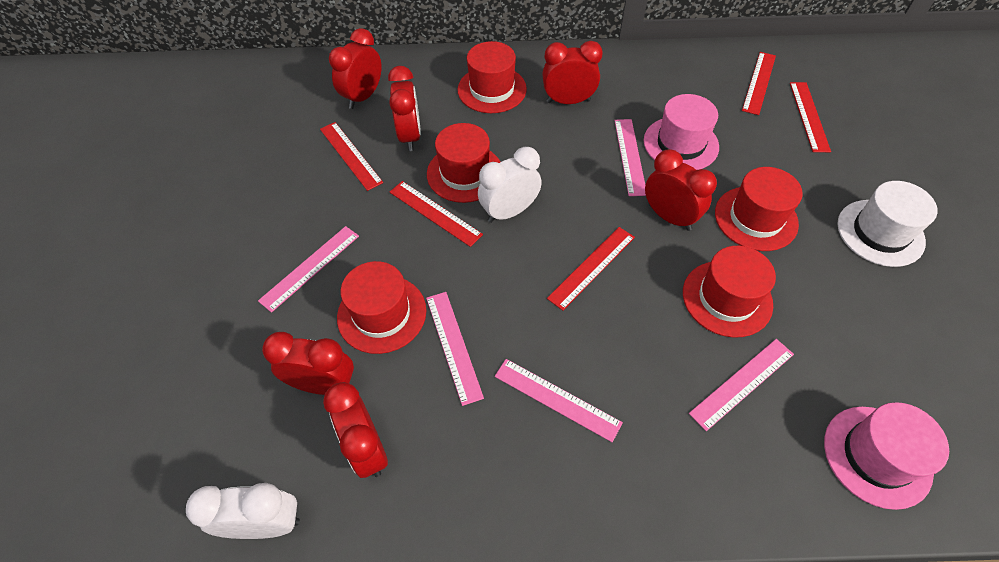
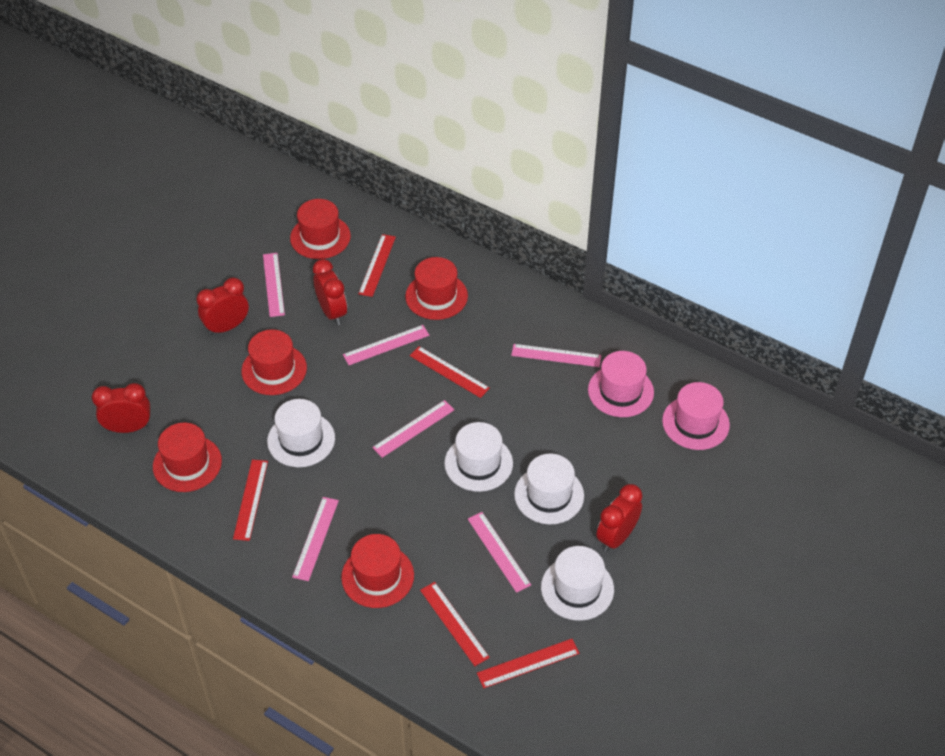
pink ruler: 5 -> 6
red clock: 6 -> 4
white clock: 2 -> 0
white hat: 1 -> 4

